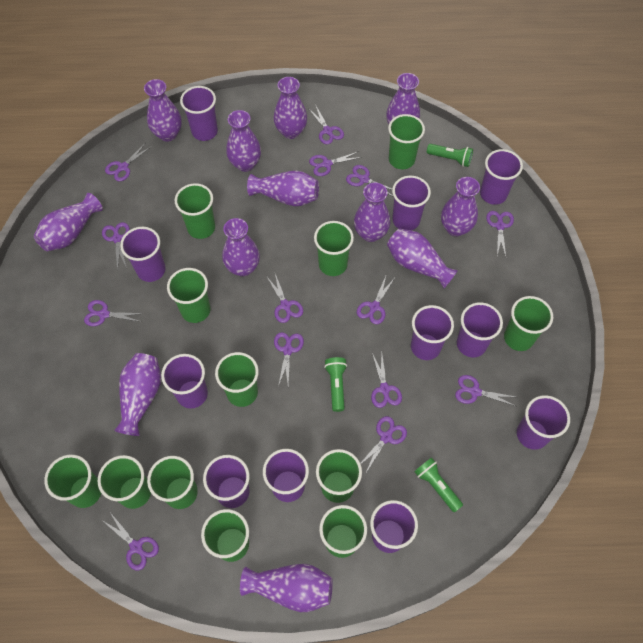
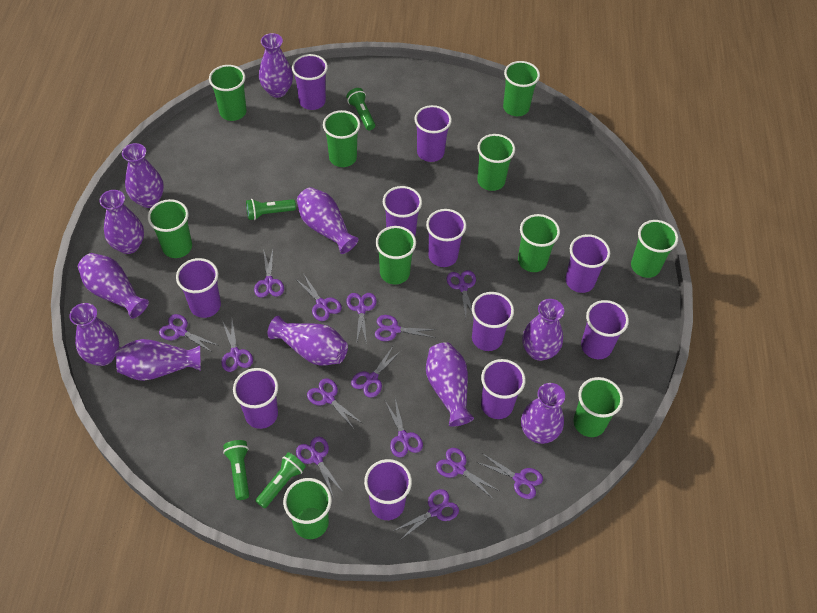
green cup: 12 -> 10
green flashlight: 3 -> 4
purple vase: 12 -> 11

